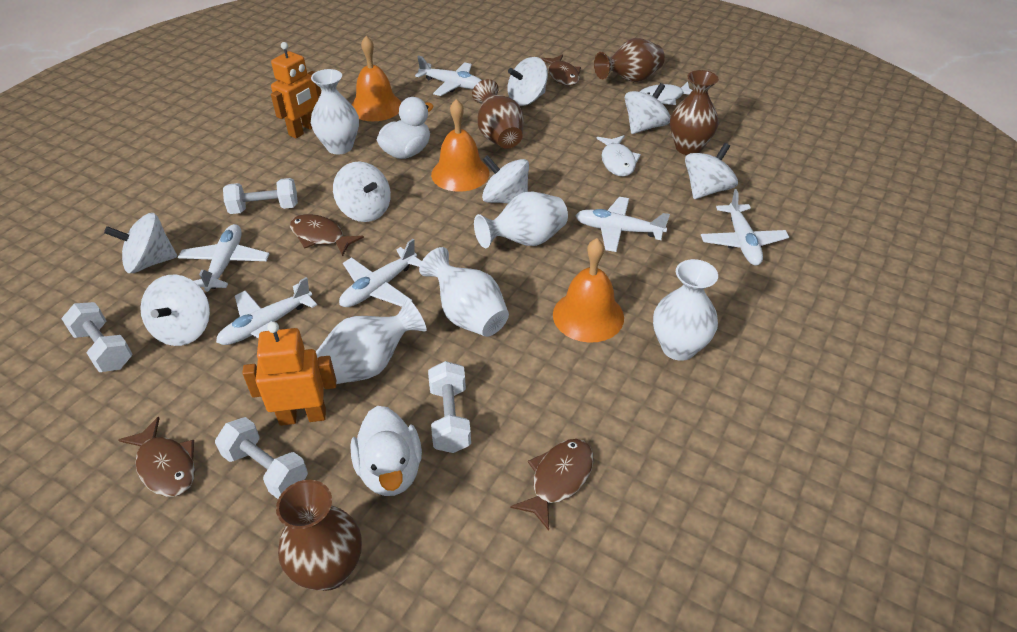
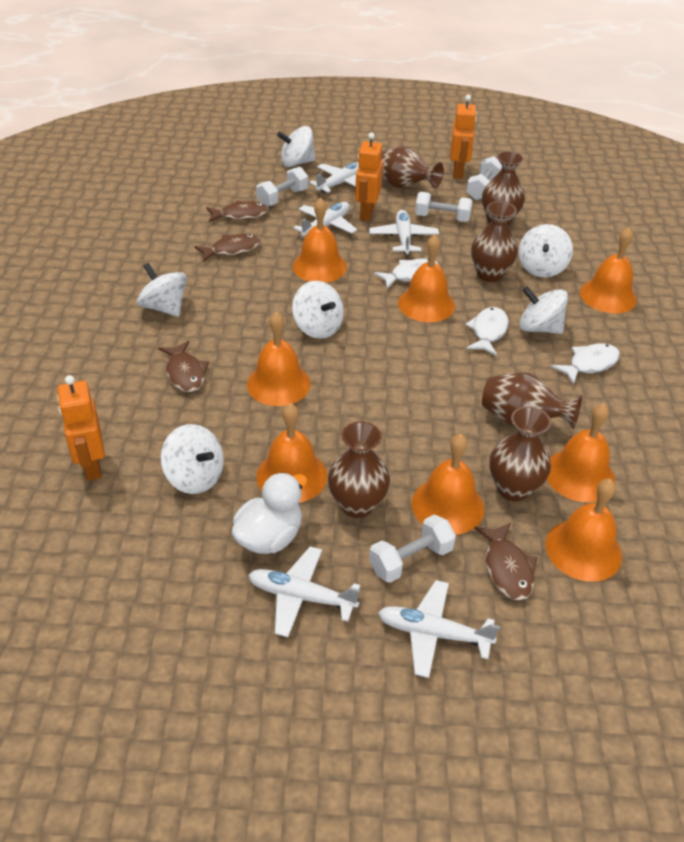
brown vase: 4 -> 6
orange bell: 3 -> 8
orange robot: 2 -> 3
white duck: 2 -> 1
white fish: 2 -> 3
white plane: 6 -> 5
white spinning top: 7 -> 6
white vase: 5 -> 0

